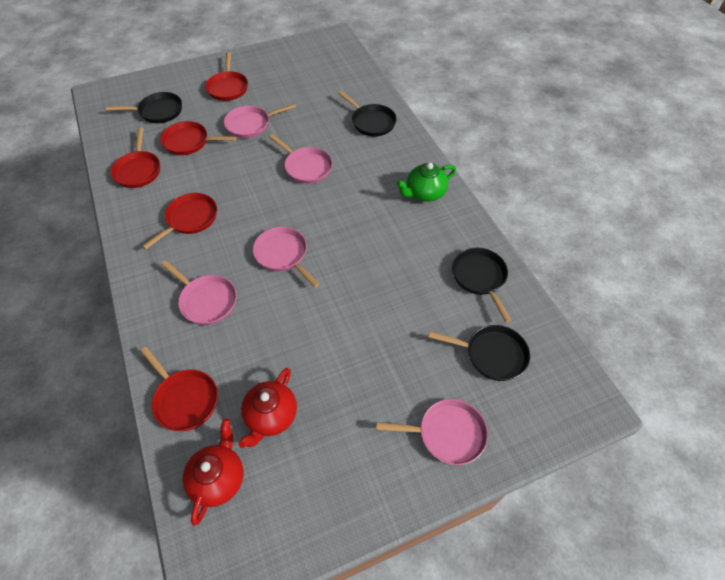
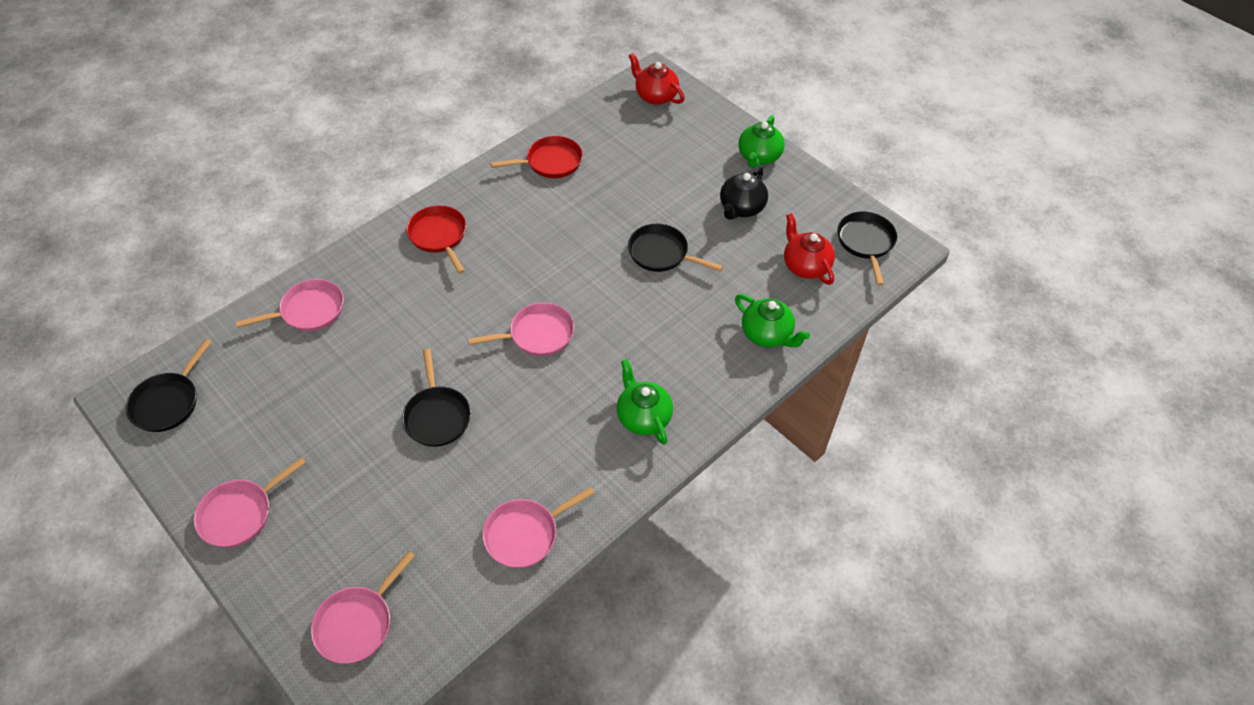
black teapot: 0 -> 1
green teapot: 1 -> 3
red pan: 5 -> 2

